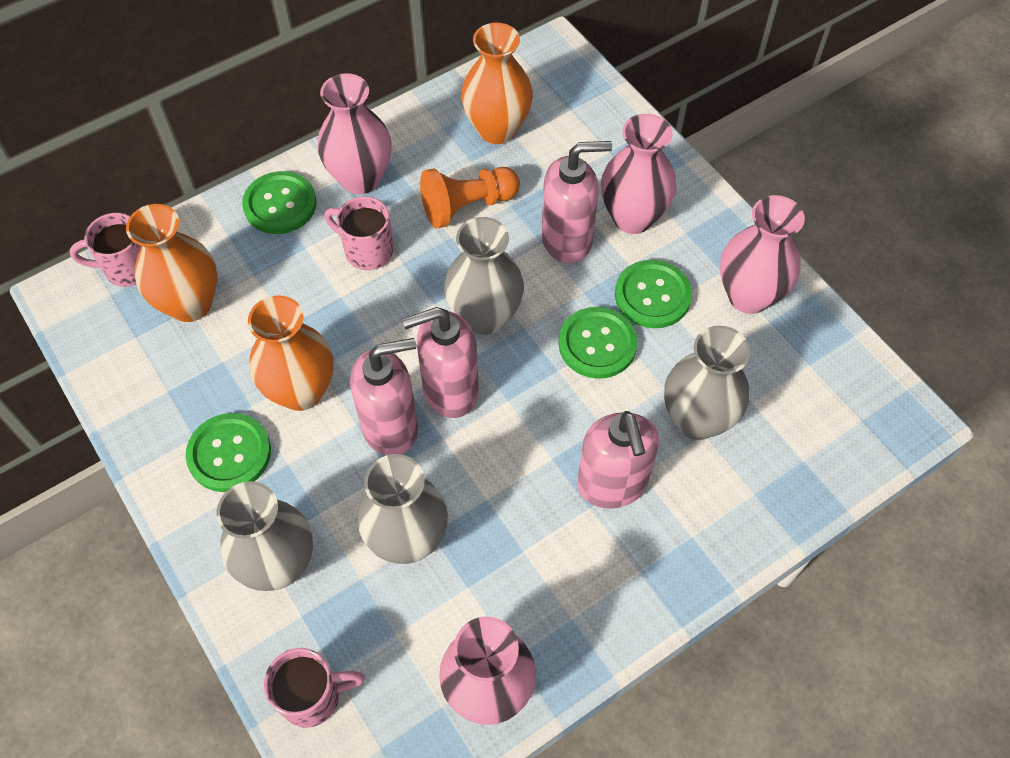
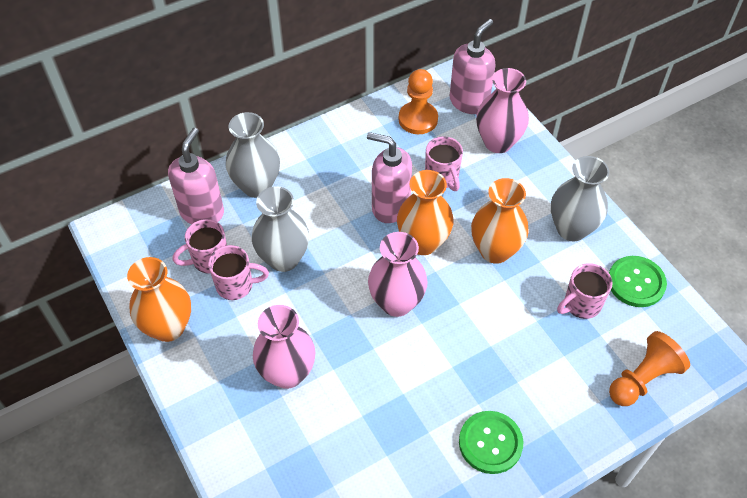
green button: 4 -> 2
grey vase: 4 -> 3
orange pawn: 1 -> 2
pink mug: 3 -> 4
pink soap dispenser: 4 -> 3
pink vase: 4 -> 3

